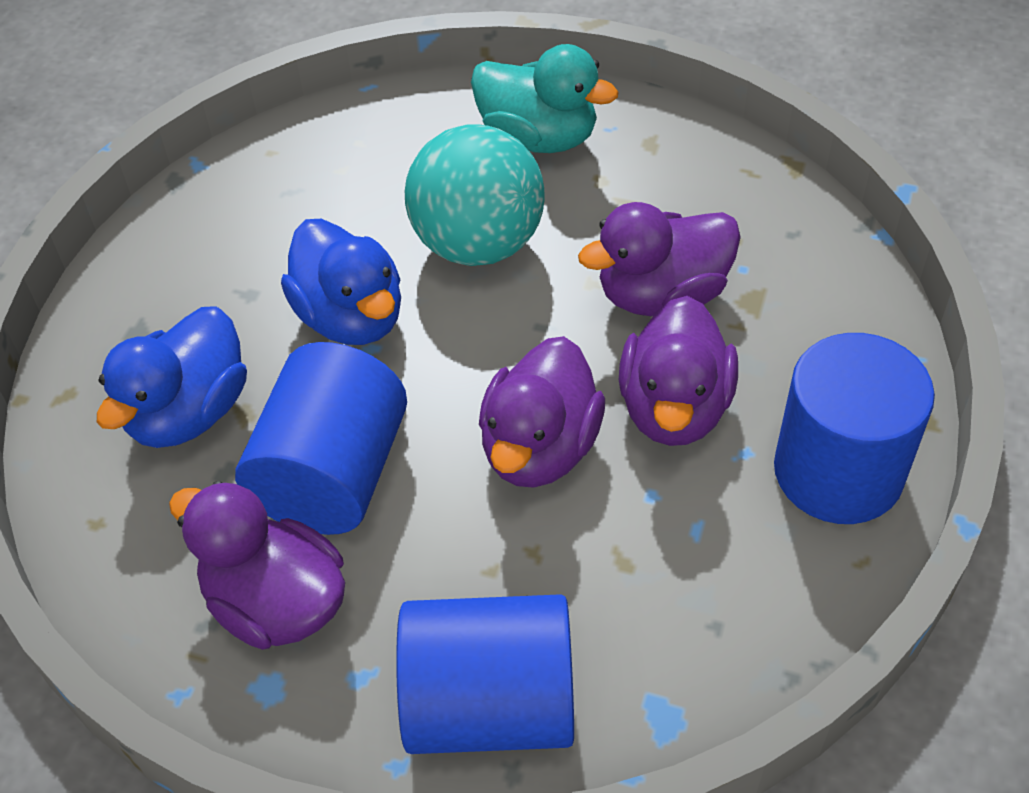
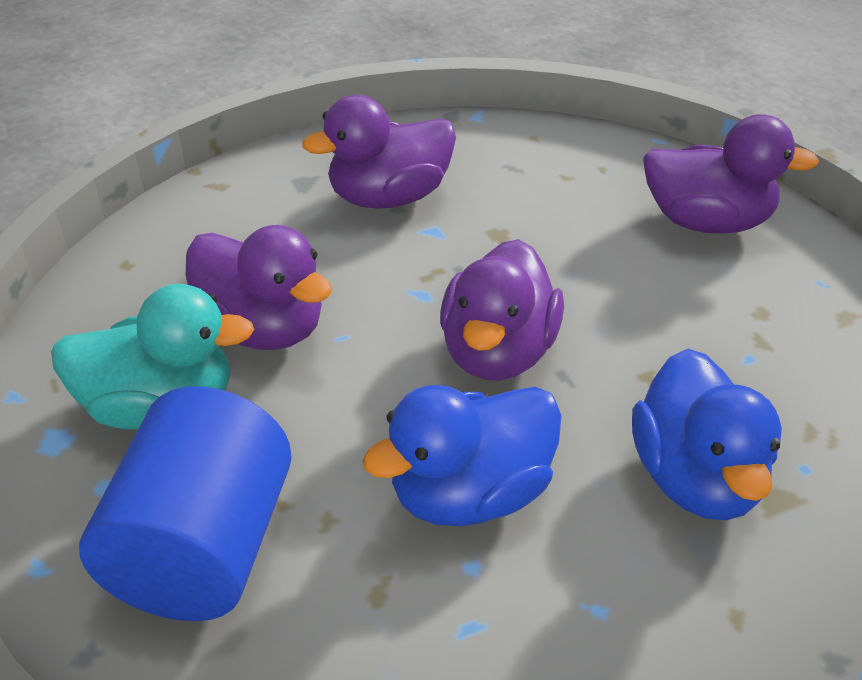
blue cylinder: 3 -> 1
turquoise ball: 1 -> 0

